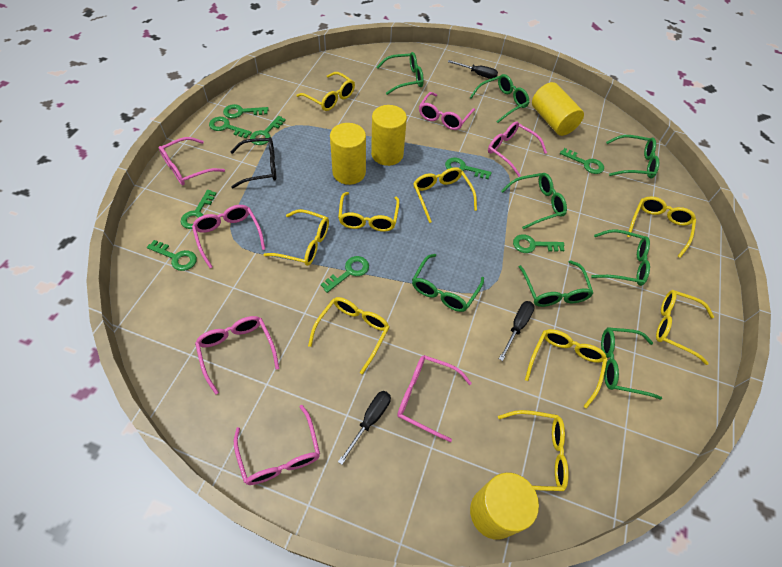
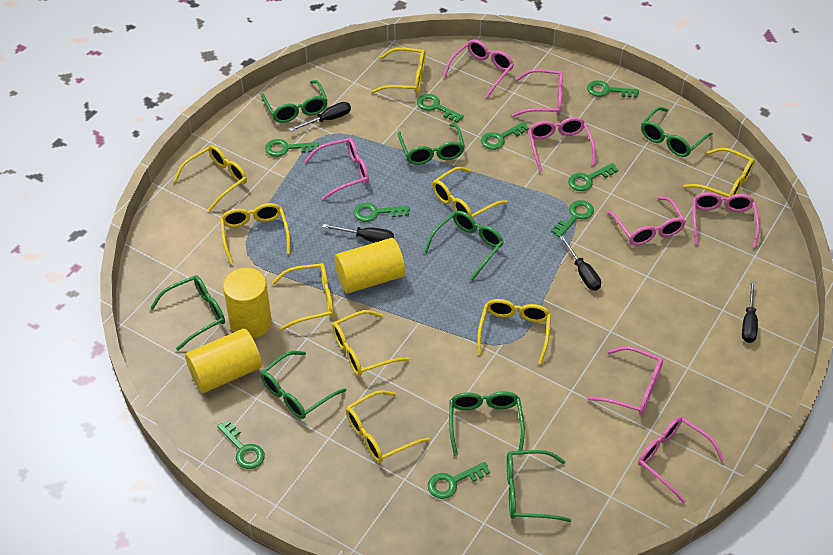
black glasses: 1 -> 0
black screwdriver: 3 -> 4
pink glasses: 7 -> 8
yellow cylinder: 4 -> 3

